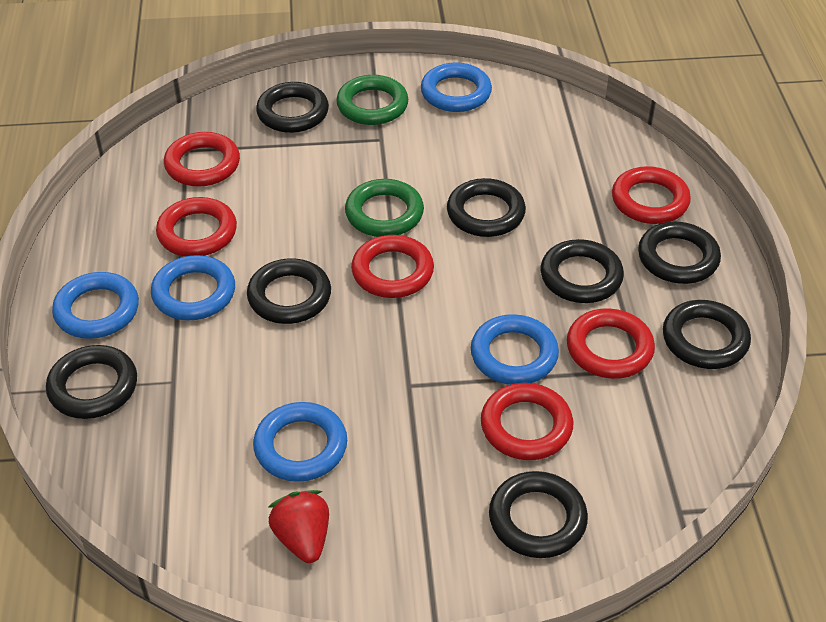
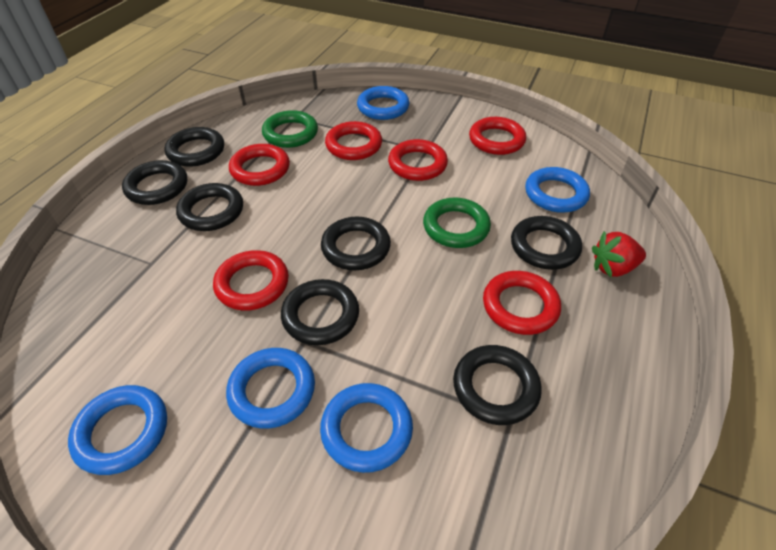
black ring: 8 -> 7

